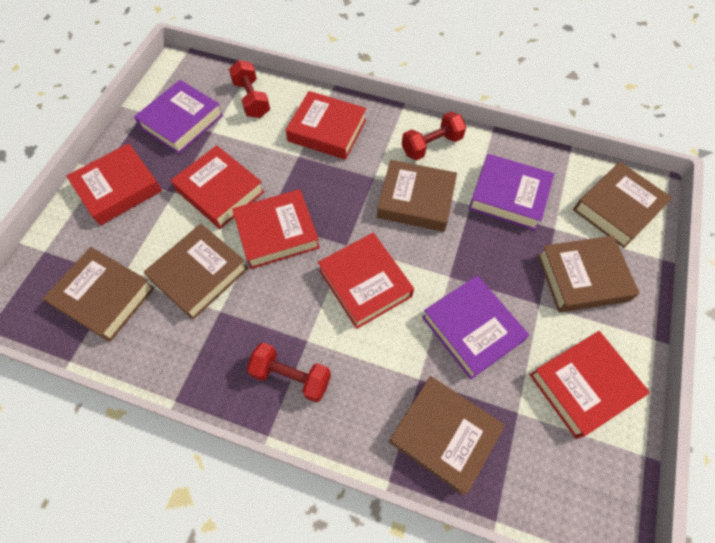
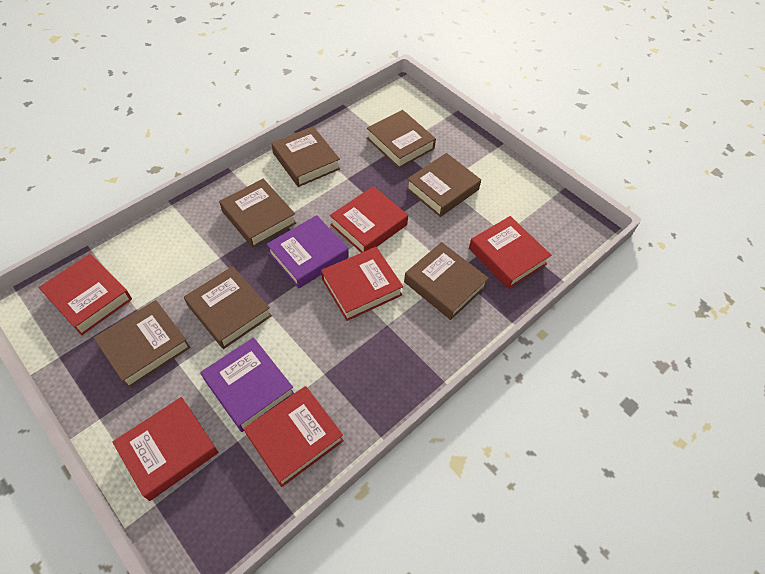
brown book: 6 -> 7
purple book: 3 -> 2
red dumbbell: 3 -> 0

